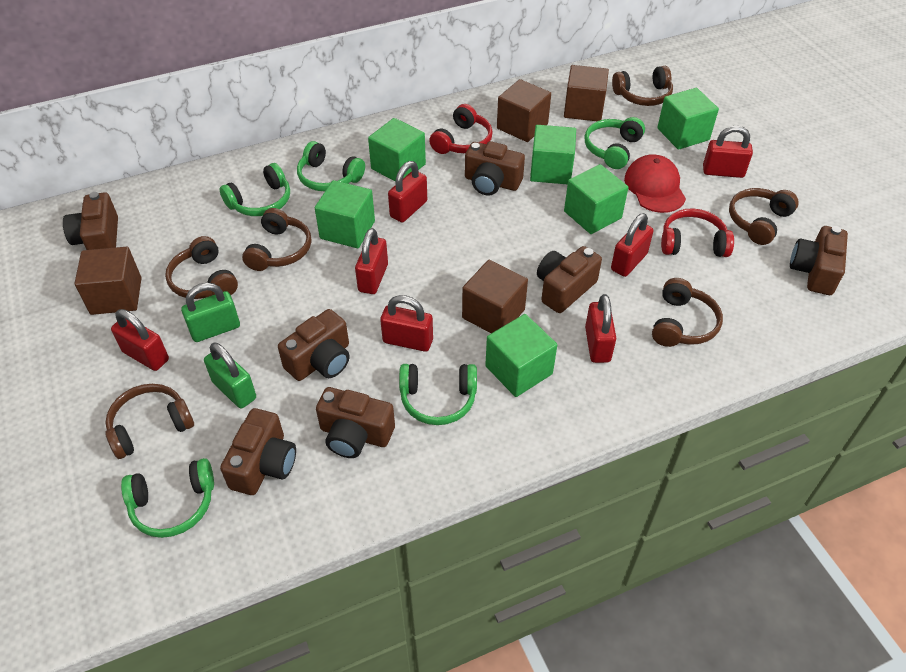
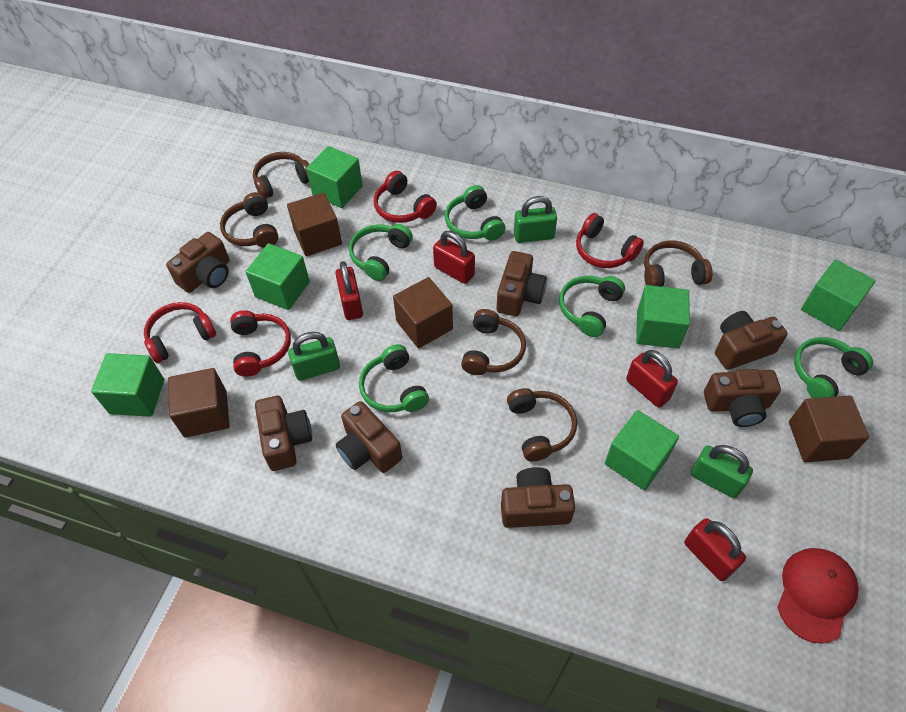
brown headphones: 6 -> 5
green padlock: 2 -> 3
red headphones: 2 -> 4
red padlock: 7 -> 4

